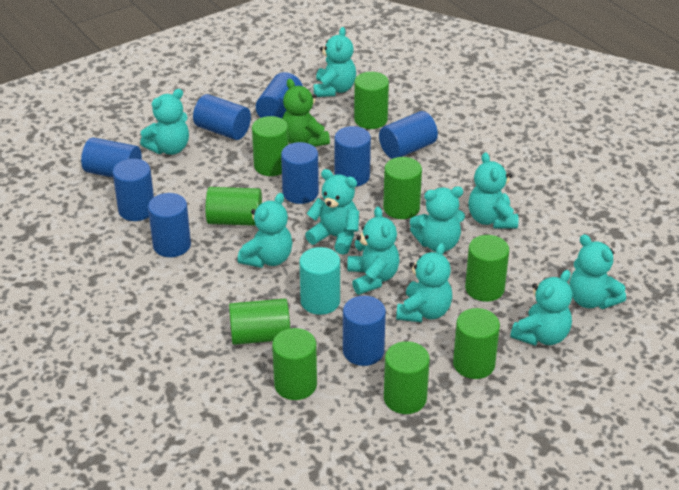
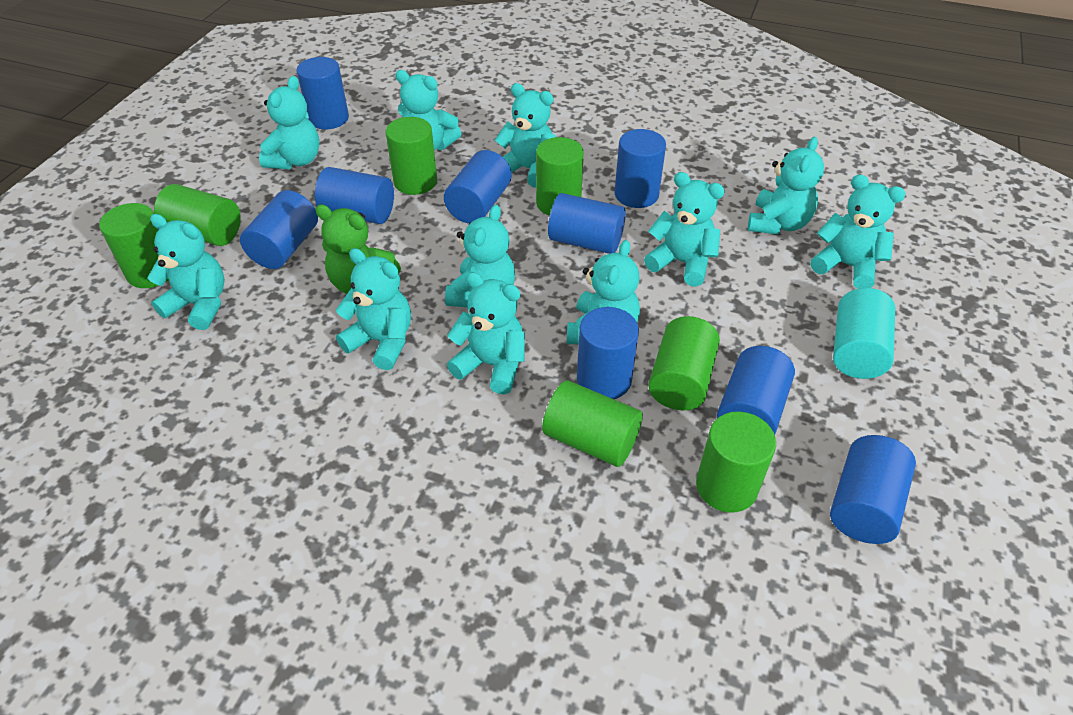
green cylinder: 9 -> 7
turquoise teddy bear: 10 -> 11

